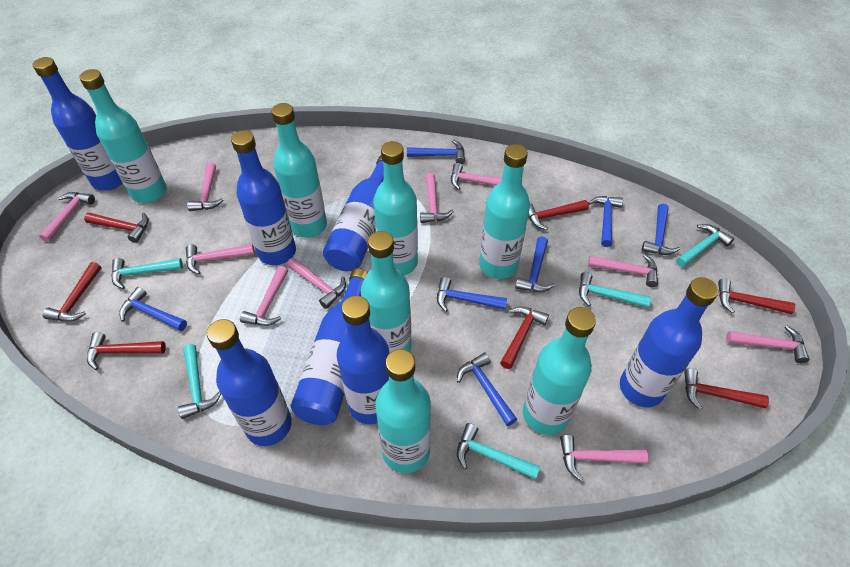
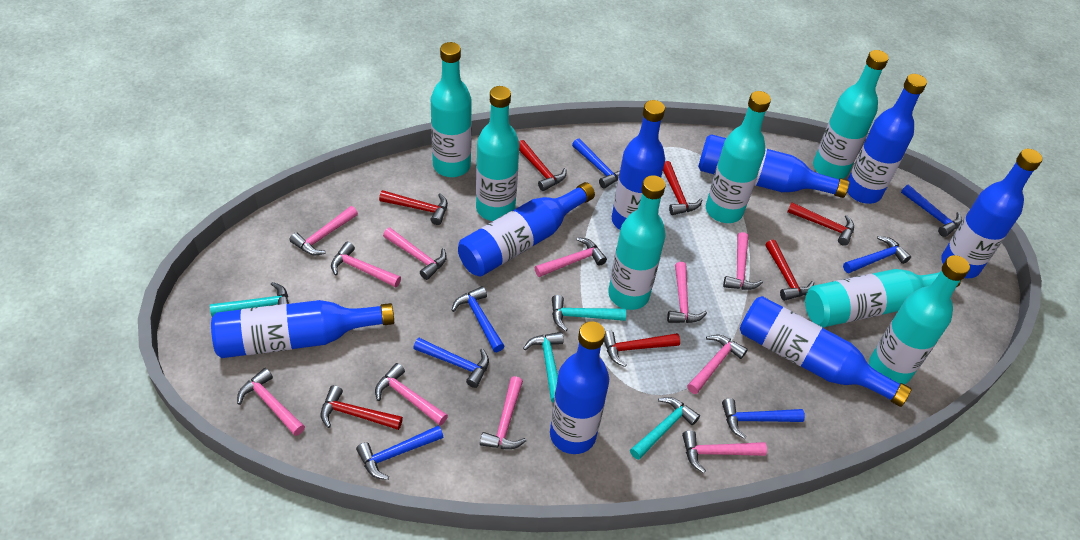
blue bottle: 7 -> 8
pink hammer: 10 -> 11
turquoise hammer: 5 -> 4

